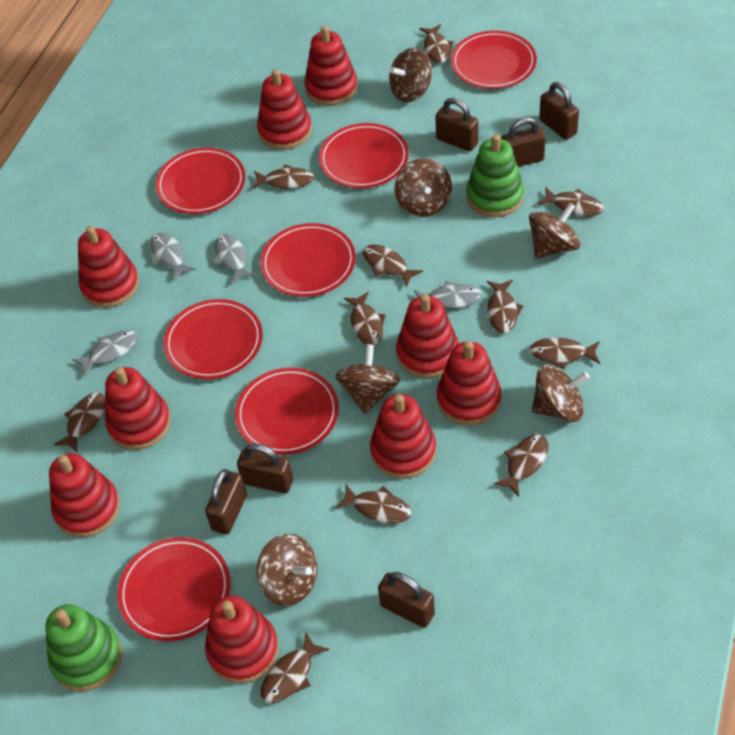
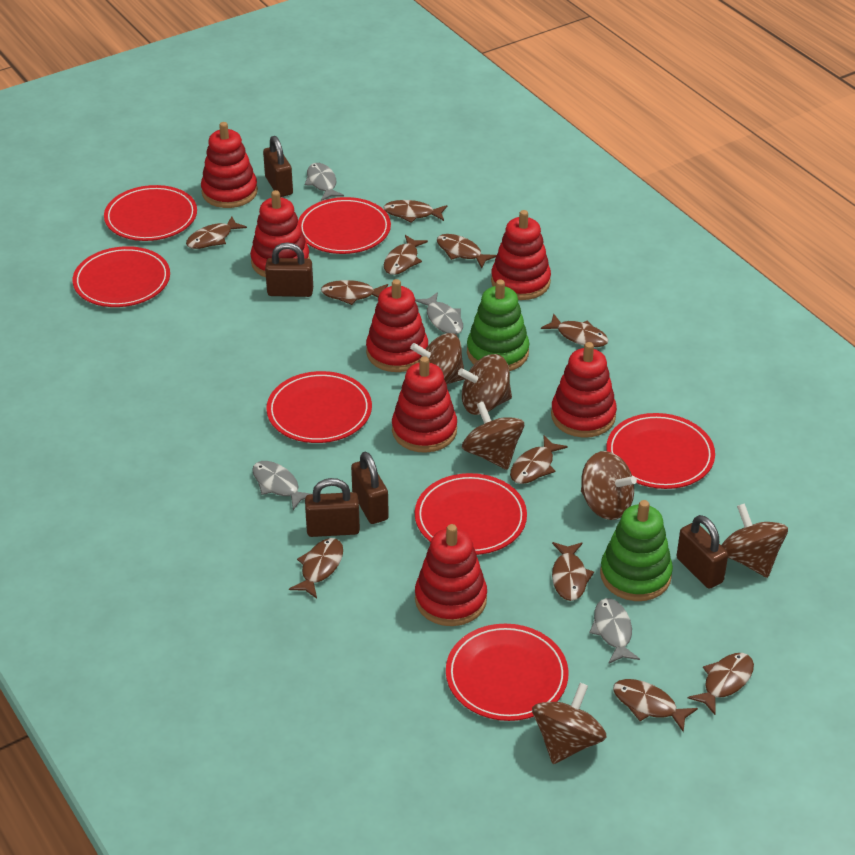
brown padlock: 6 -> 5
red stacking toy: 9 -> 7

